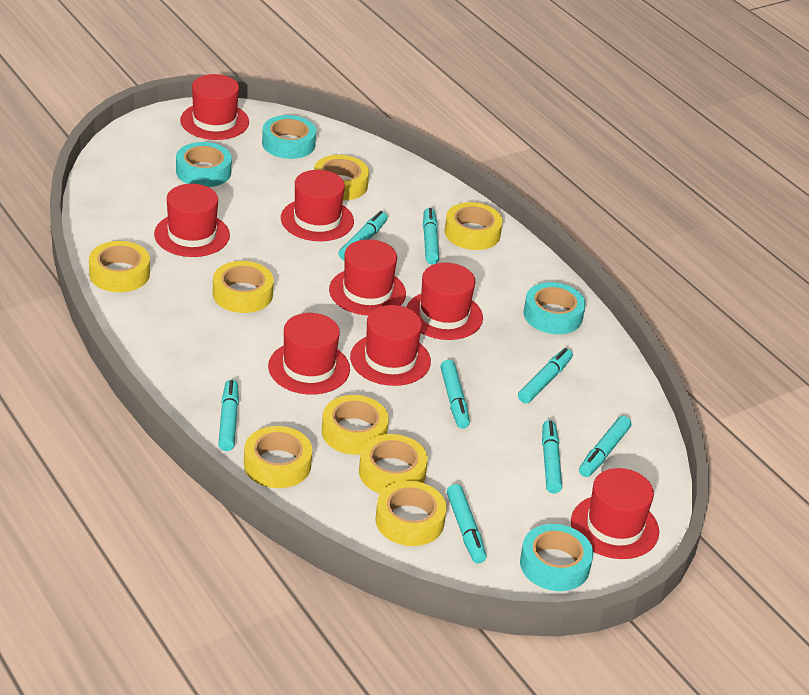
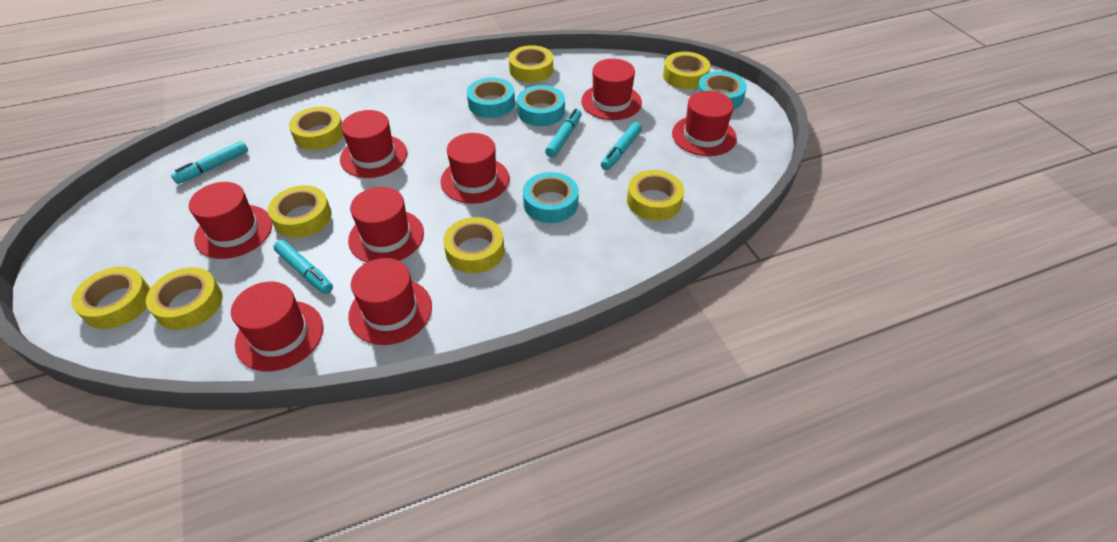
turquoise marker: 8 -> 4

